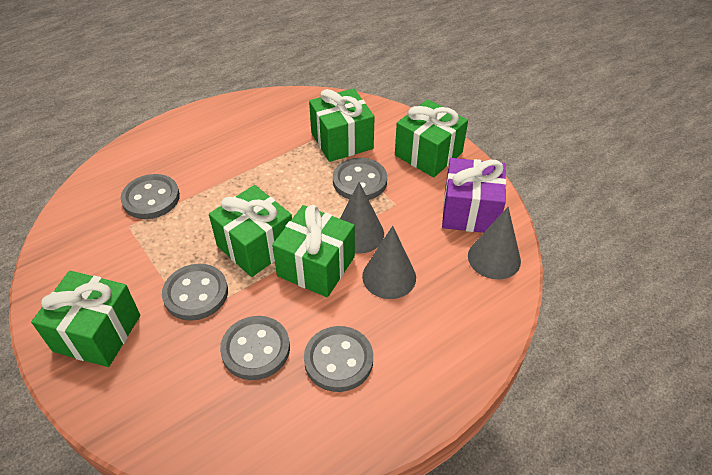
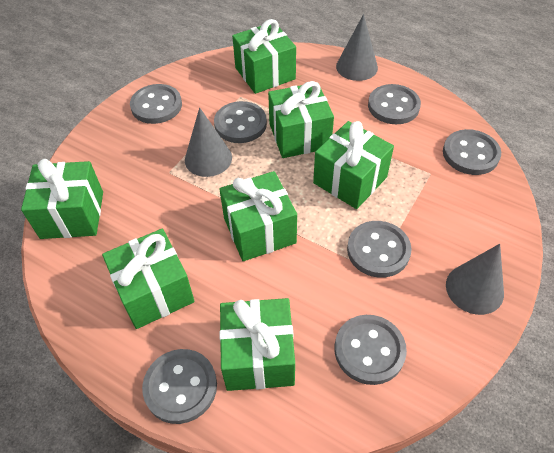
green gift: 5 -> 7
grey button: 5 -> 7
purple gift: 1 -> 0

